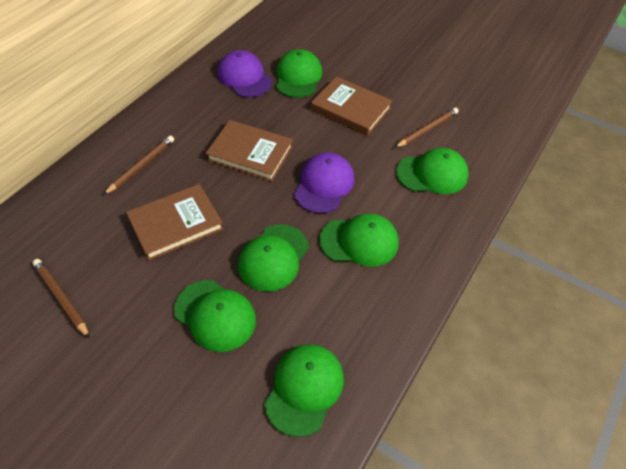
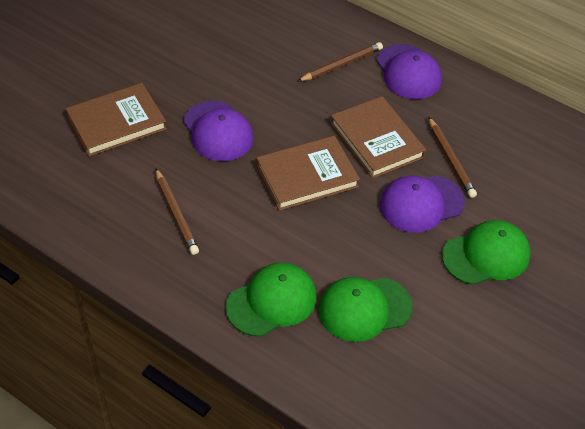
green cap: 6 -> 3
purple cap: 2 -> 3

